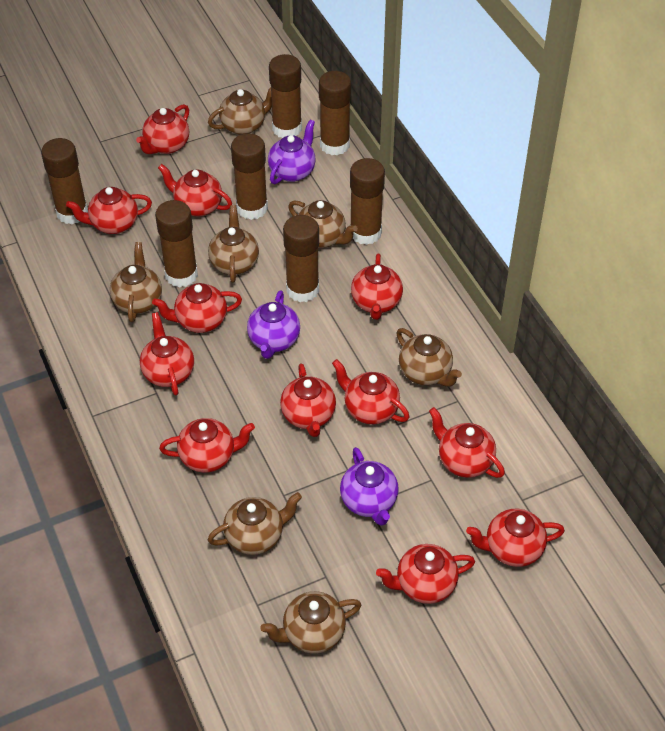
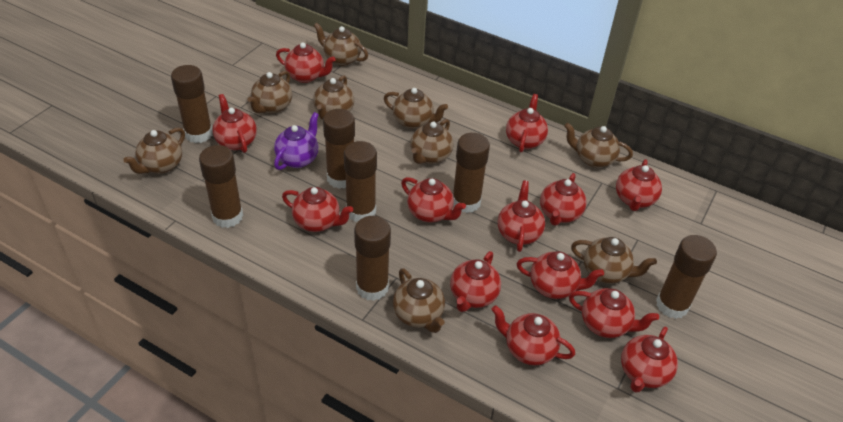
brown teapot: 7 -> 9
purple teapot: 3 -> 1
red teapot: 12 -> 13

